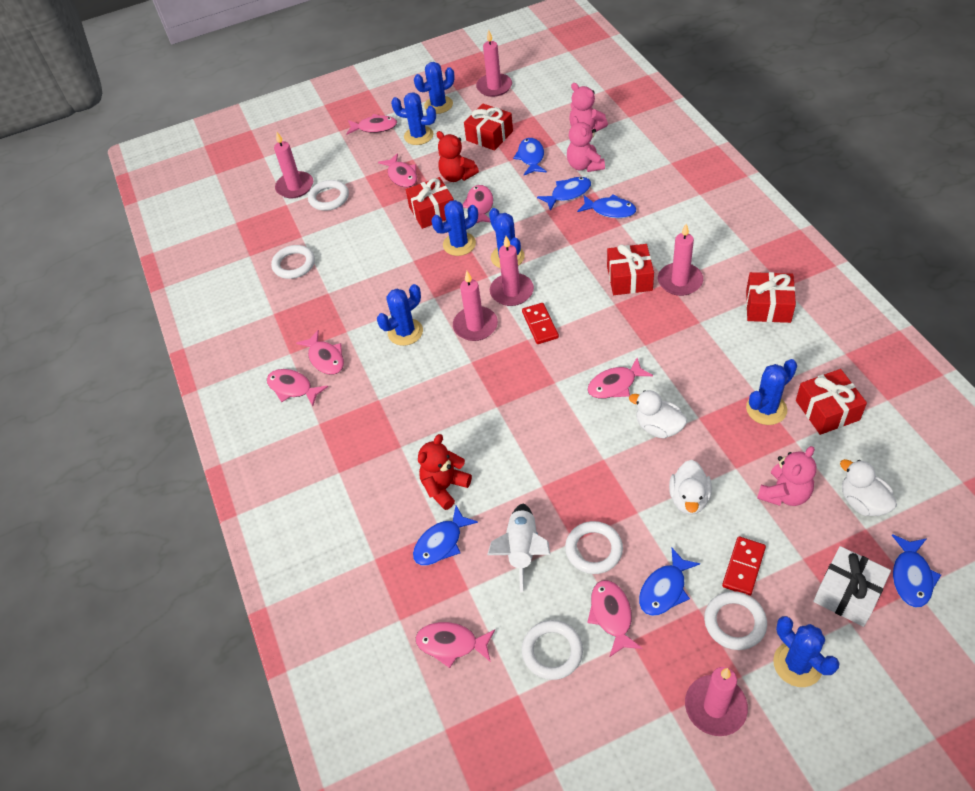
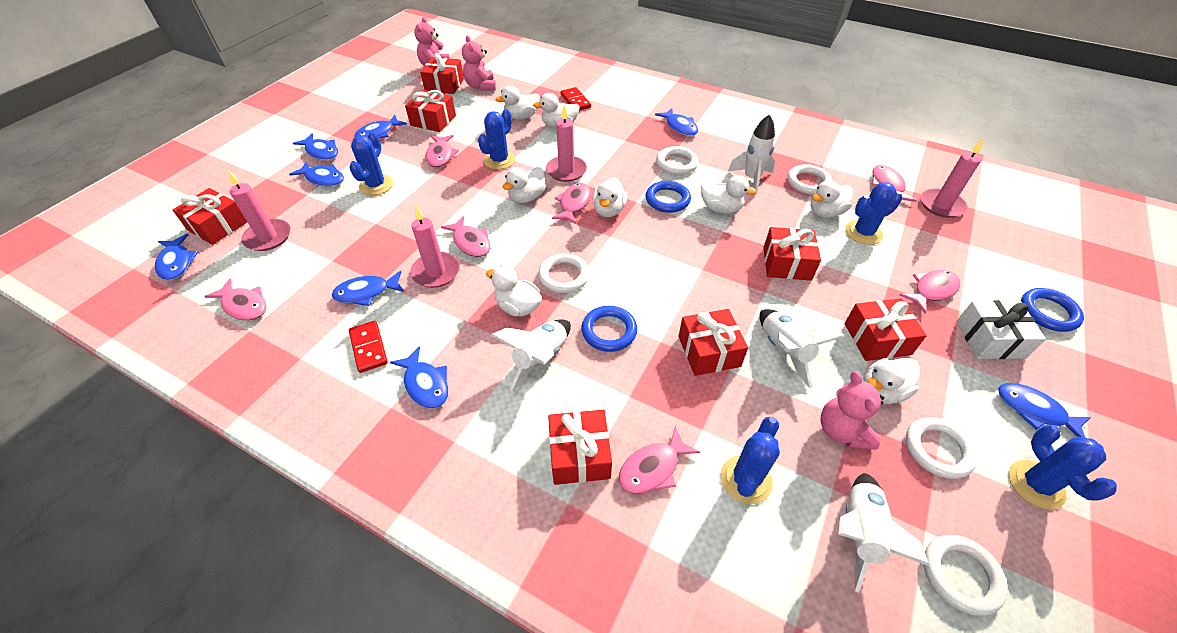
blue cactus: 7 -> 5
blue fish: 6 -> 8
blue ring: 0 -> 3
pink candle: 6 -> 4
pink fish: 8 -> 7
red gift: 5 -> 7
red teddy bear: 2 -> 0
white duck: 3 -> 8
white rocket: 1 -> 4

